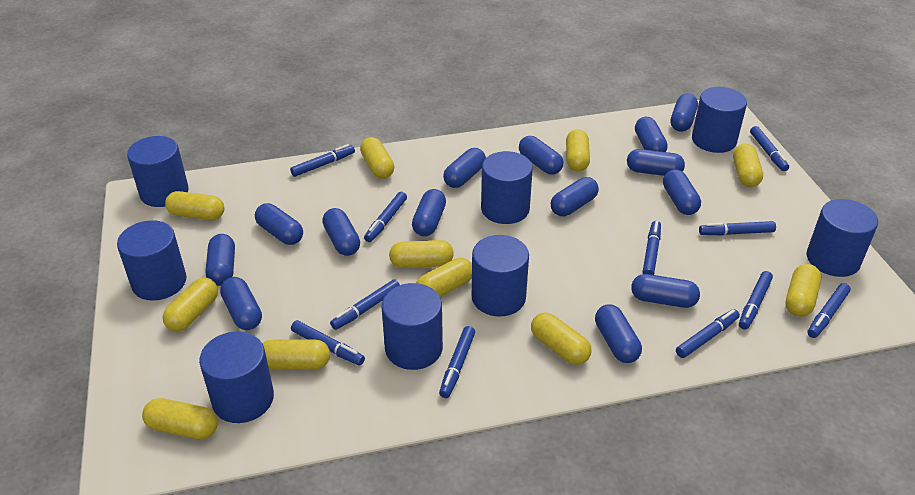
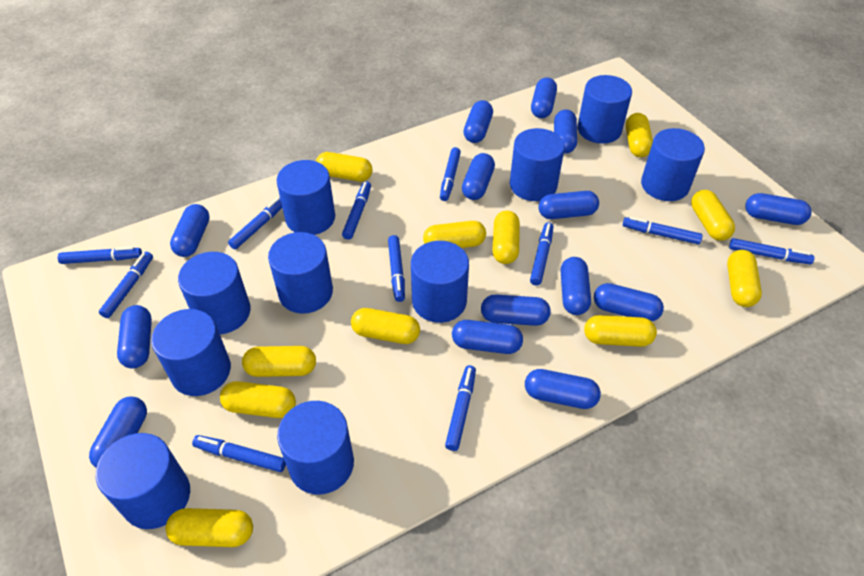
blue cylinder: 8 -> 10

